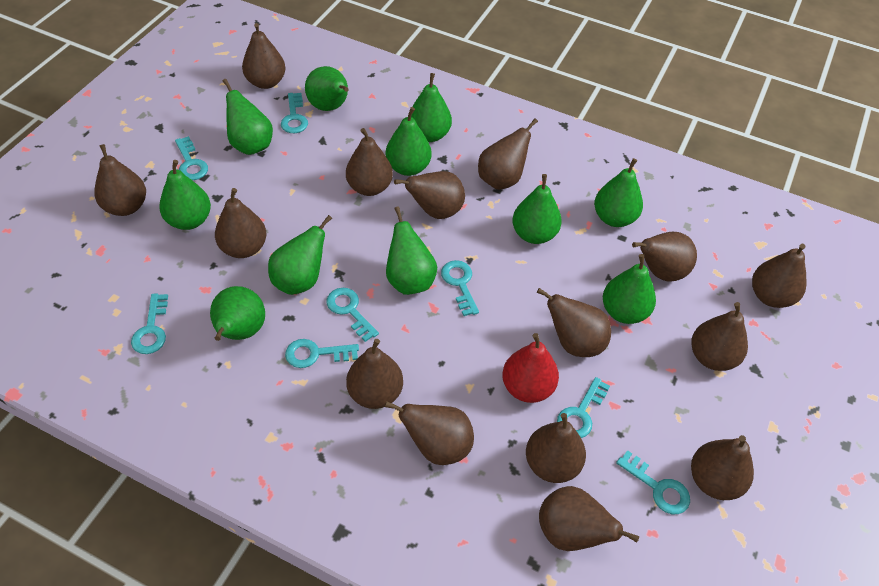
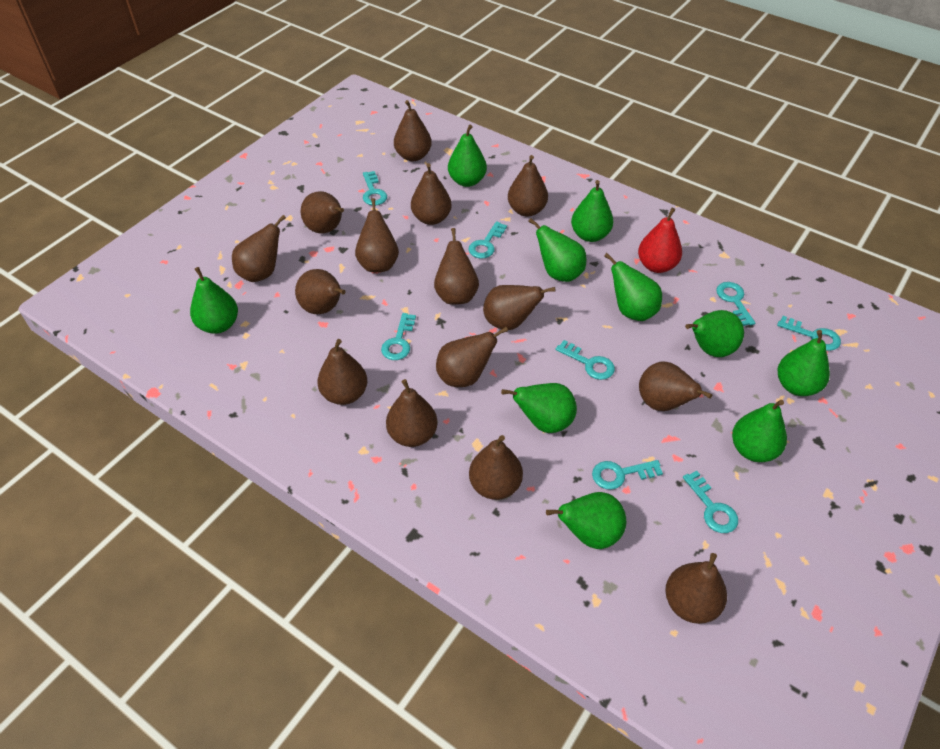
green pear: 11 -> 10

